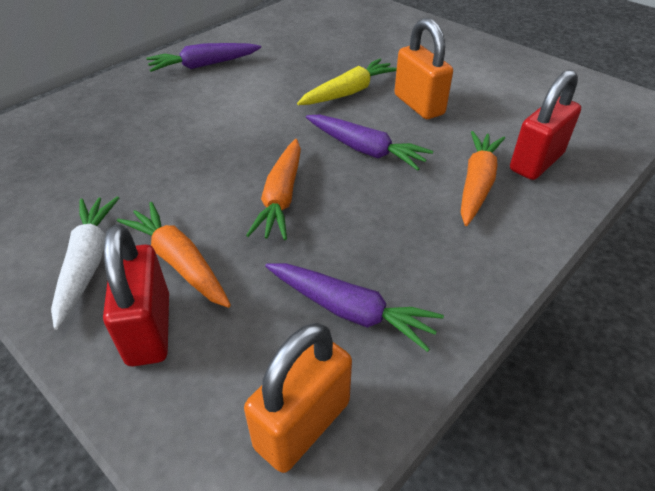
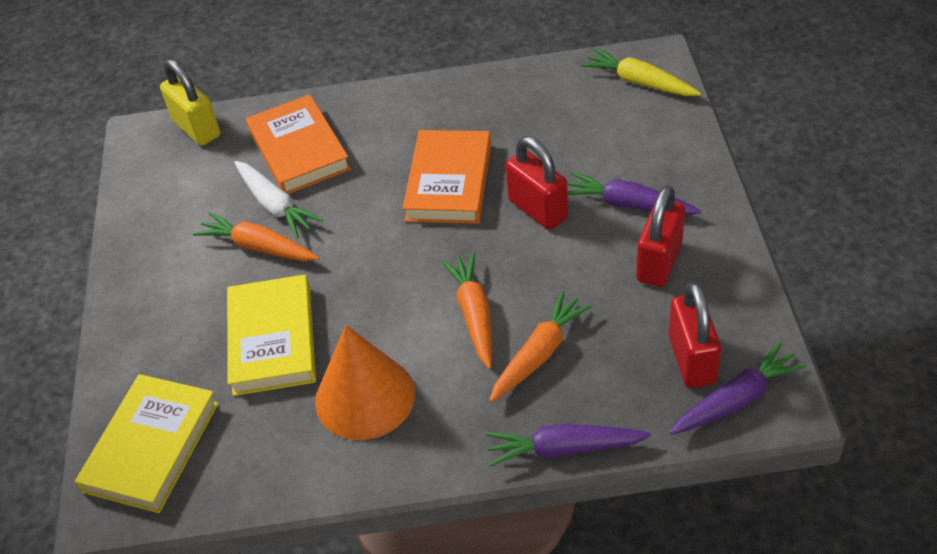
orange book: 0 -> 2
orange cone: 0 -> 1
orange padlock: 2 -> 0
red padlock: 2 -> 3
yellow book: 0 -> 2
yellow padlock: 0 -> 1

